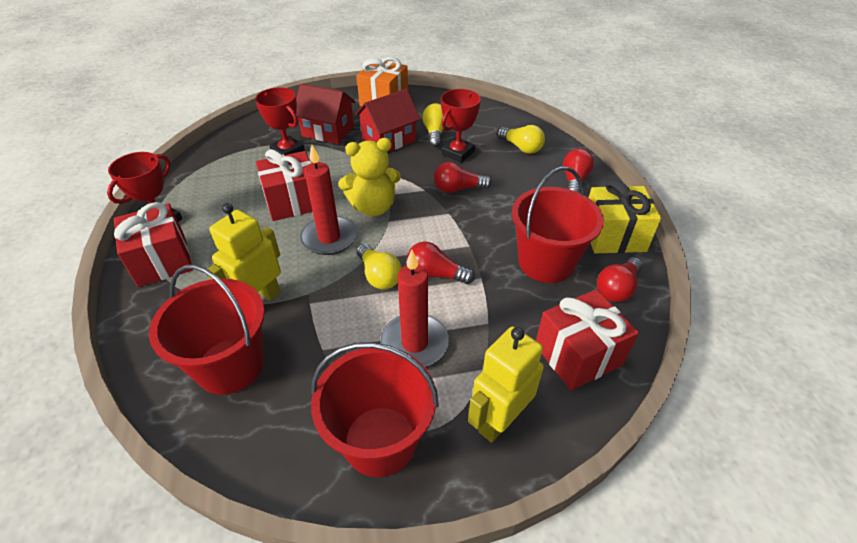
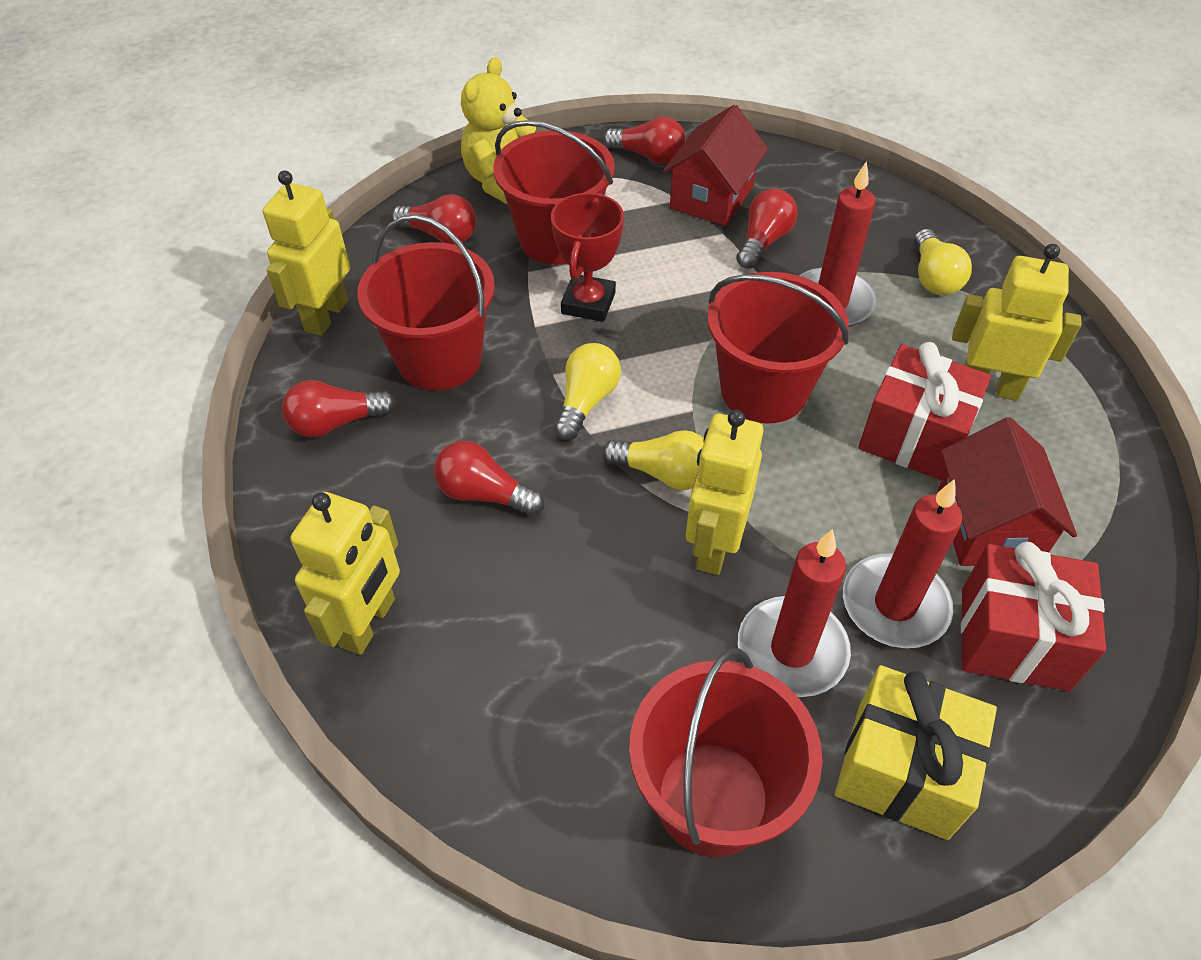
orange gift: 1 -> 0
red bucket: 3 -> 4
red candle: 2 -> 3
red gift: 3 -> 2
red light bulb: 4 -> 5
red trophy: 3 -> 1
yellow robot: 2 -> 4

